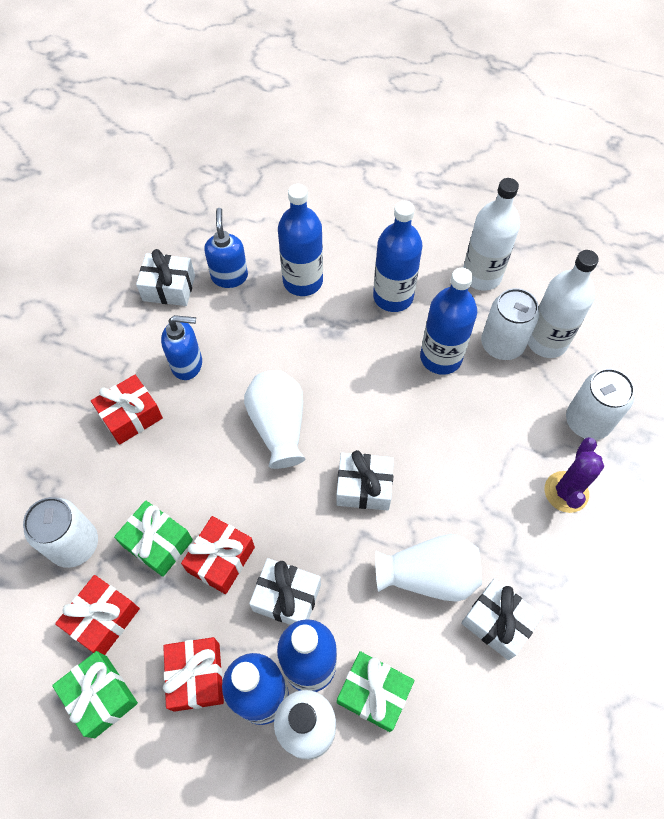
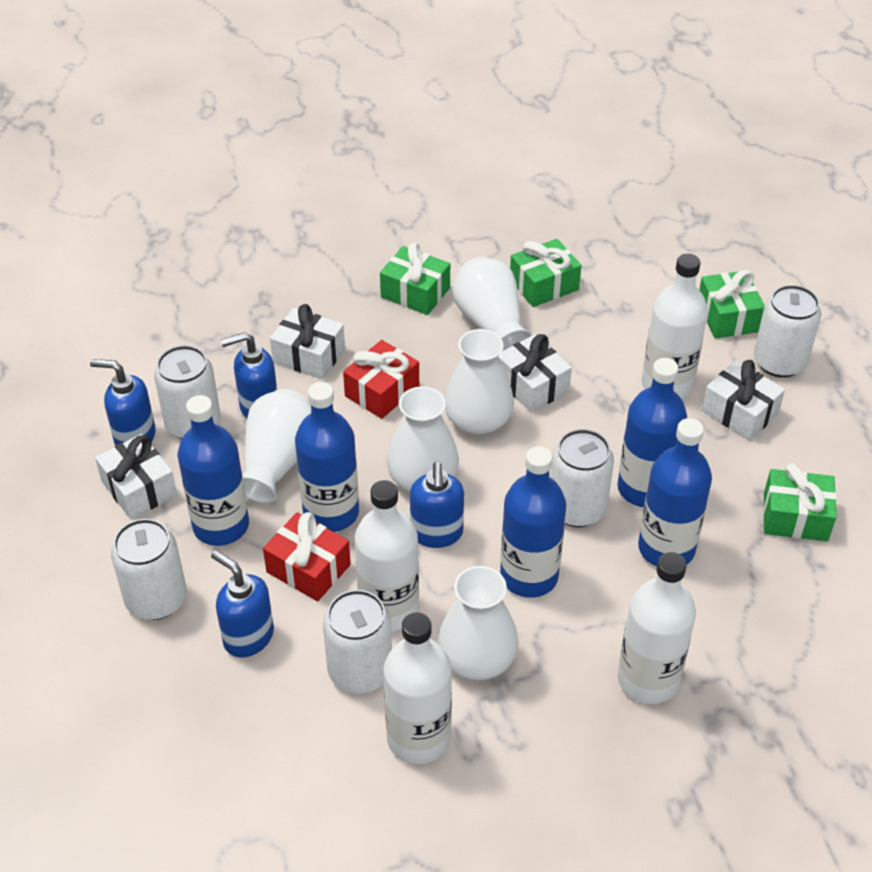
blue soap dispenser: 2 -> 4
green gift: 3 -> 4
purple cactus: 1 -> 0
red gift: 4 -> 2
white bottle: 3 -> 4
white can: 3 -> 5
white vase: 2 -> 5

